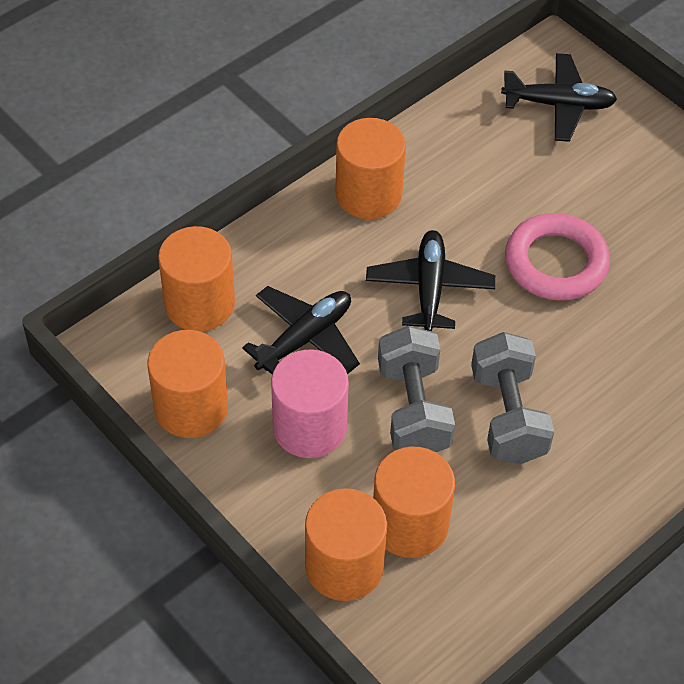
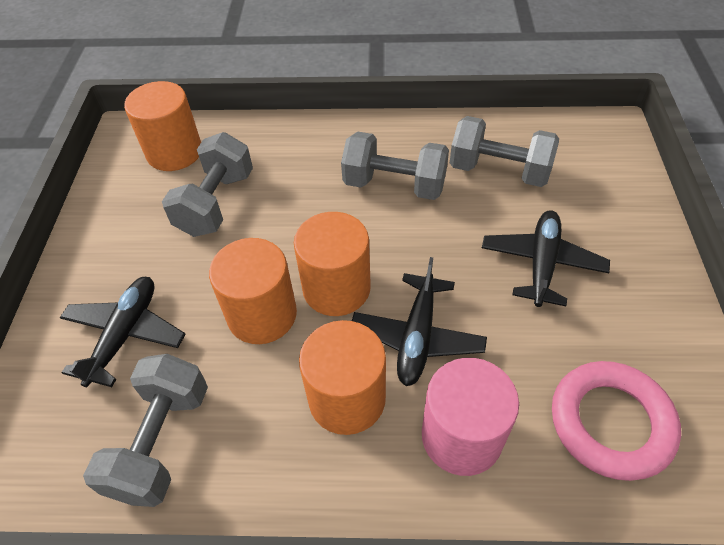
grey dumbbell: 2 -> 4
orange cylinder: 5 -> 4

